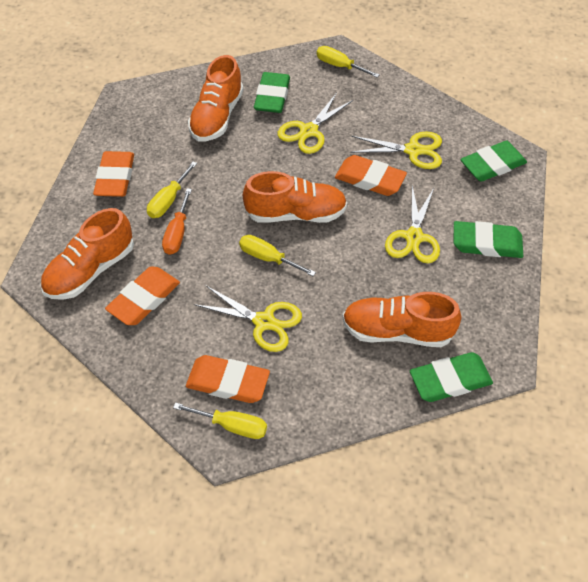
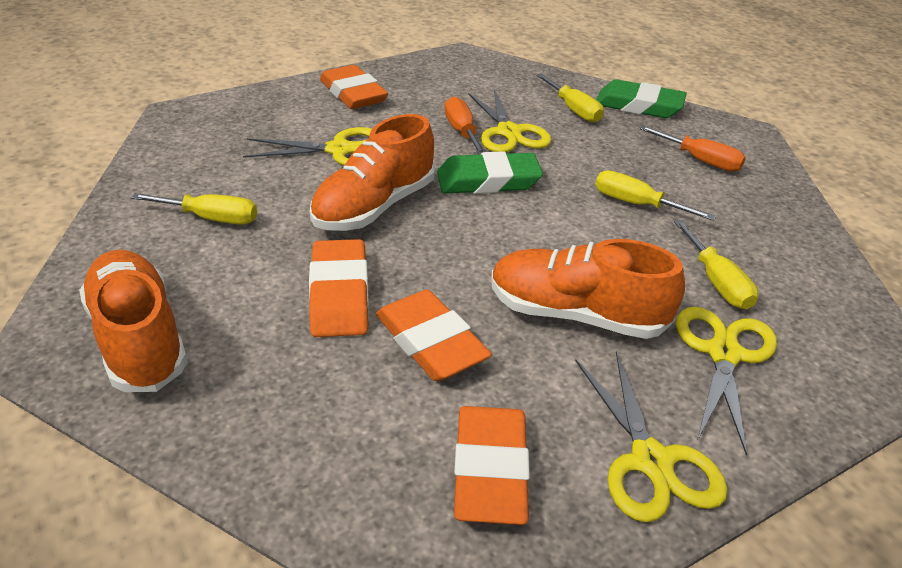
green eraser: 4 -> 2
orange screwdriver: 1 -> 2
orange shoe: 4 -> 3

